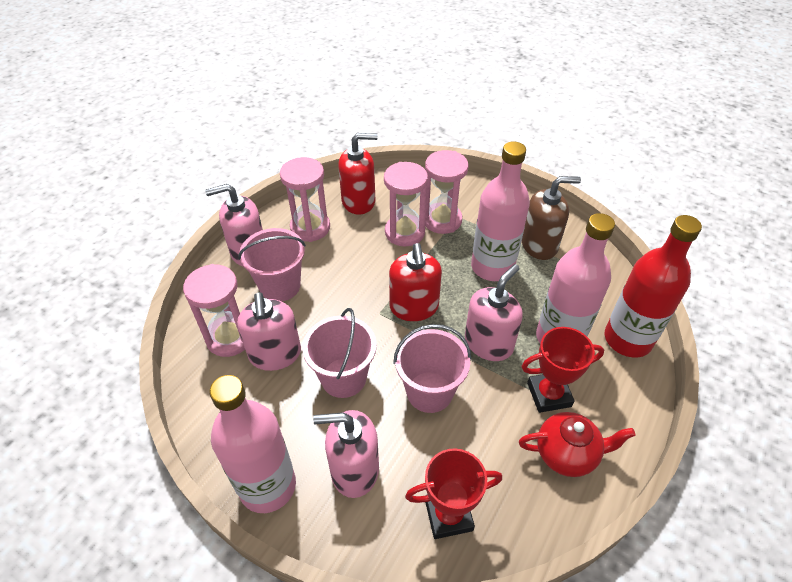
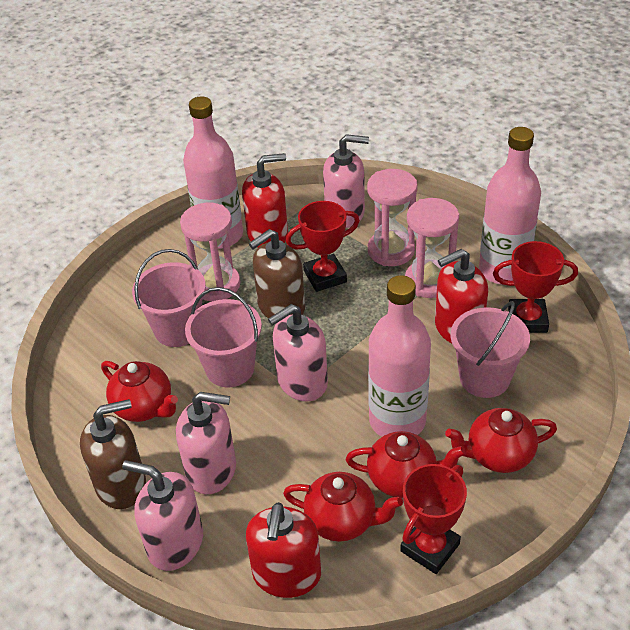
brown soap dispenser: 1 -> 2
pink hourglass: 4 -> 3
red bottle: 1 -> 0
red soap dispenser: 2 -> 3
red teapot: 1 -> 4
red trophy: 2 -> 3

